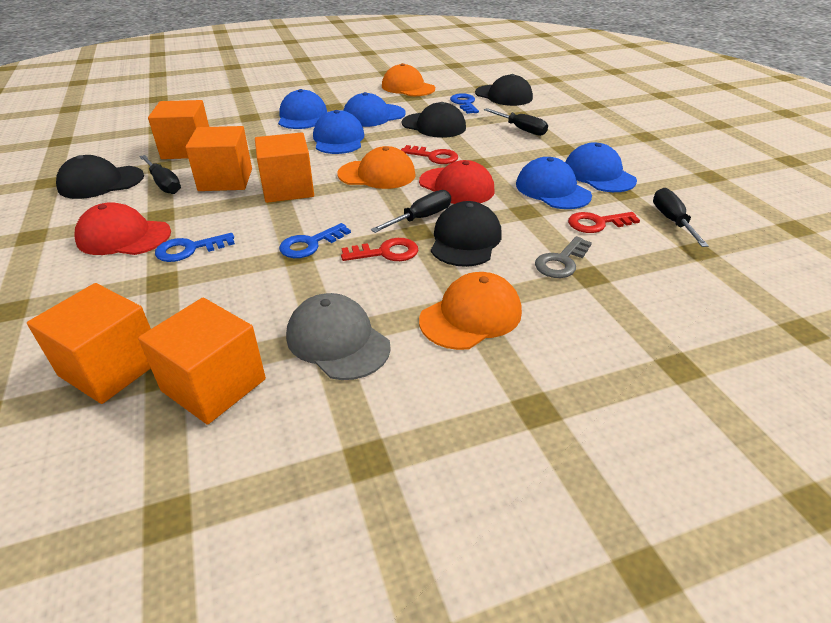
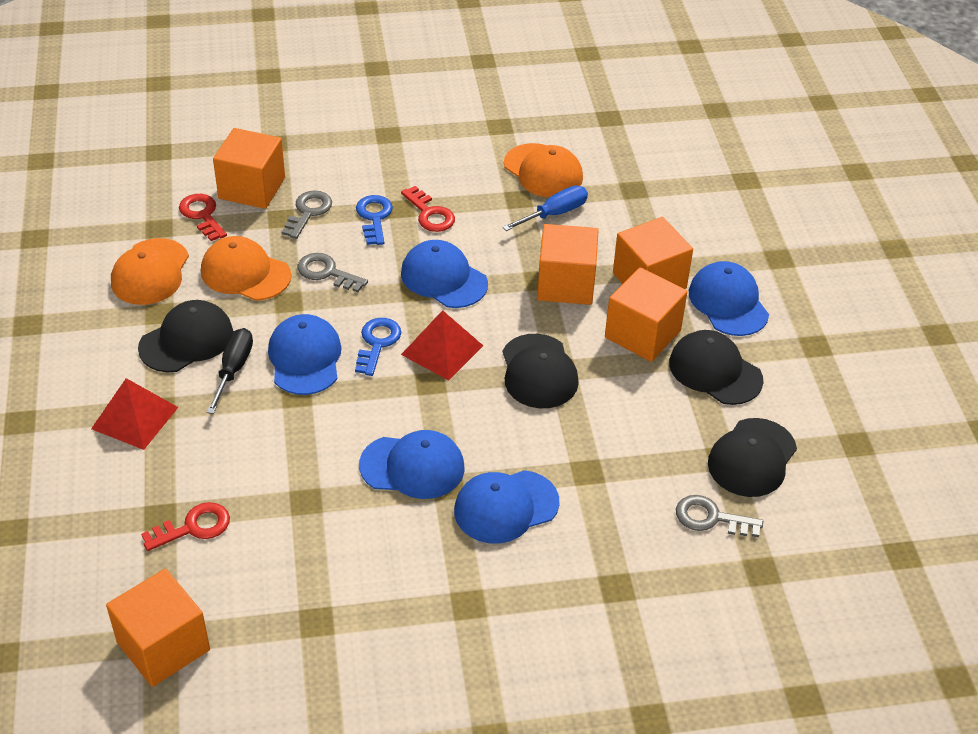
black screwdriver: 4 -> 1
blue key: 3 -> 2
blue screwdriver: 0 -> 1
grey cap: 1 -> 0
grey key: 1 -> 3
red cap: 2 -> 0
red pyramid: 0 -> 2

